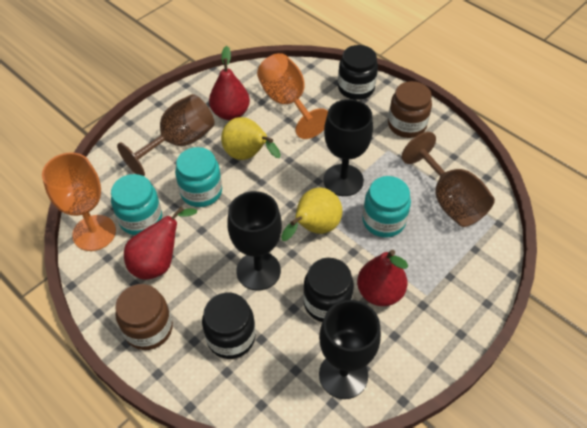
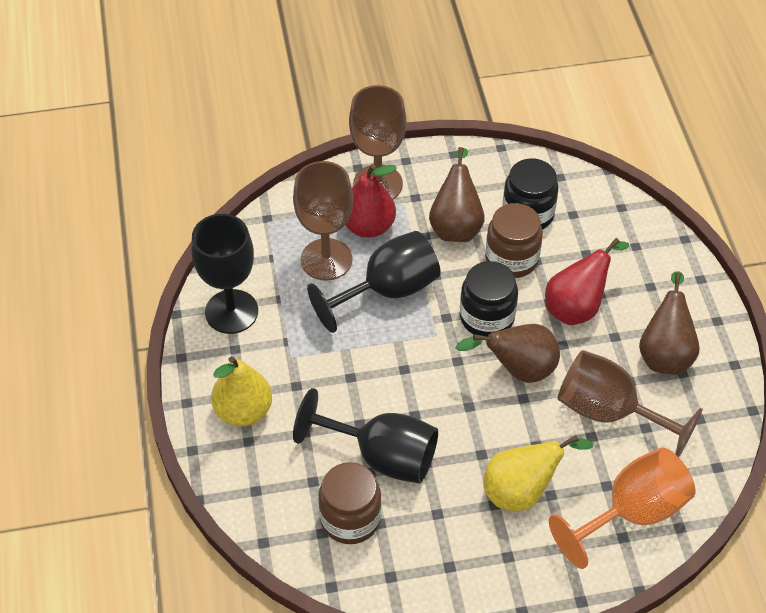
black jar: 3 -> 2
brown goblet: 2 -> 3
brown pear: 0 -> 3
orange goblet: 2 -> 1
red pear: 3 -> 2
turquoise jar: 3 -> 0

